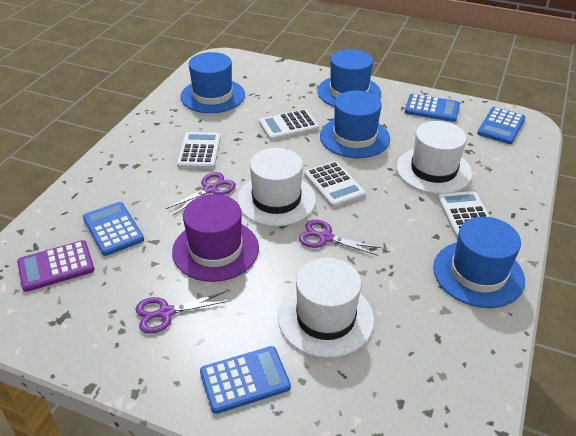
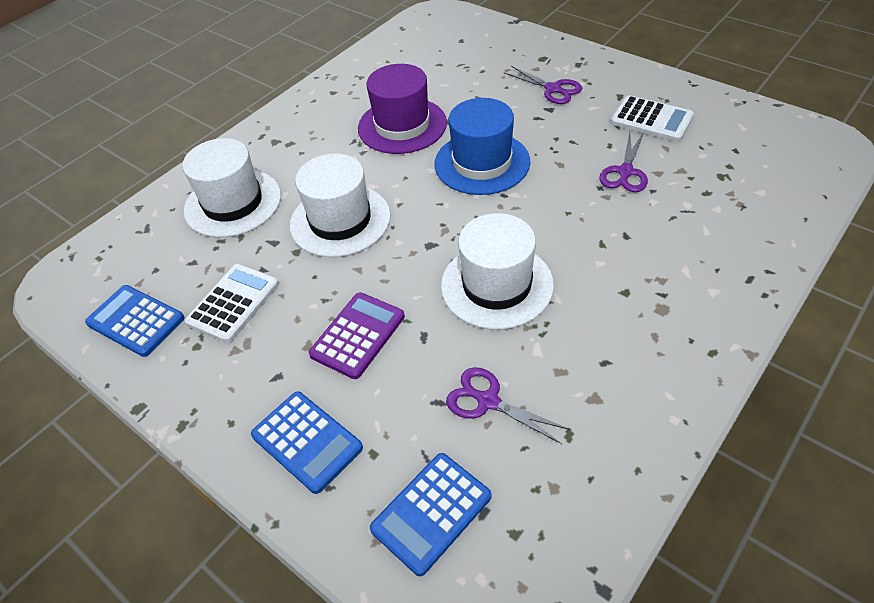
blue calculator: 4 -> 3
blue hat: 4 -> 1
white calculator: 4 -> 2

